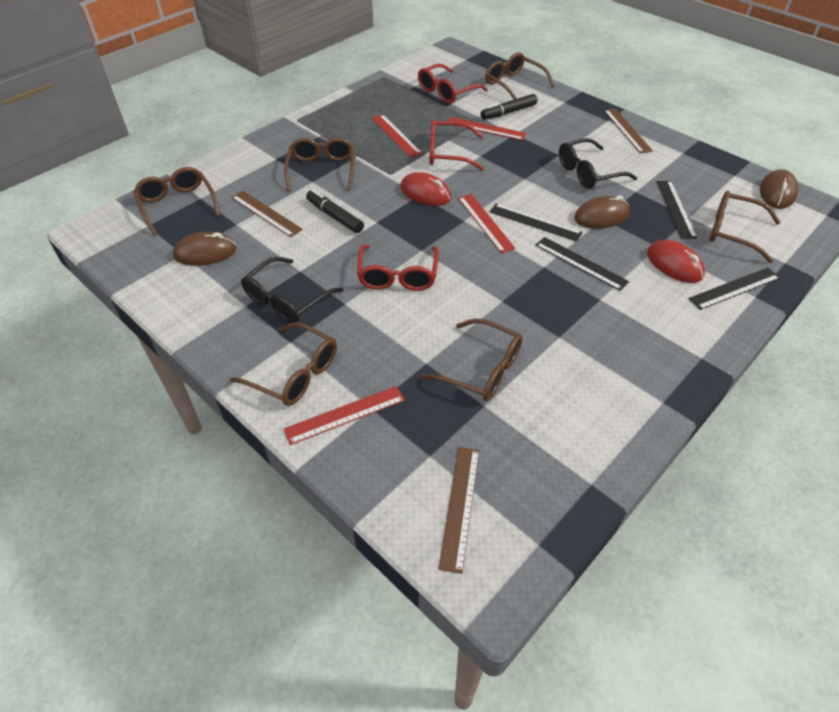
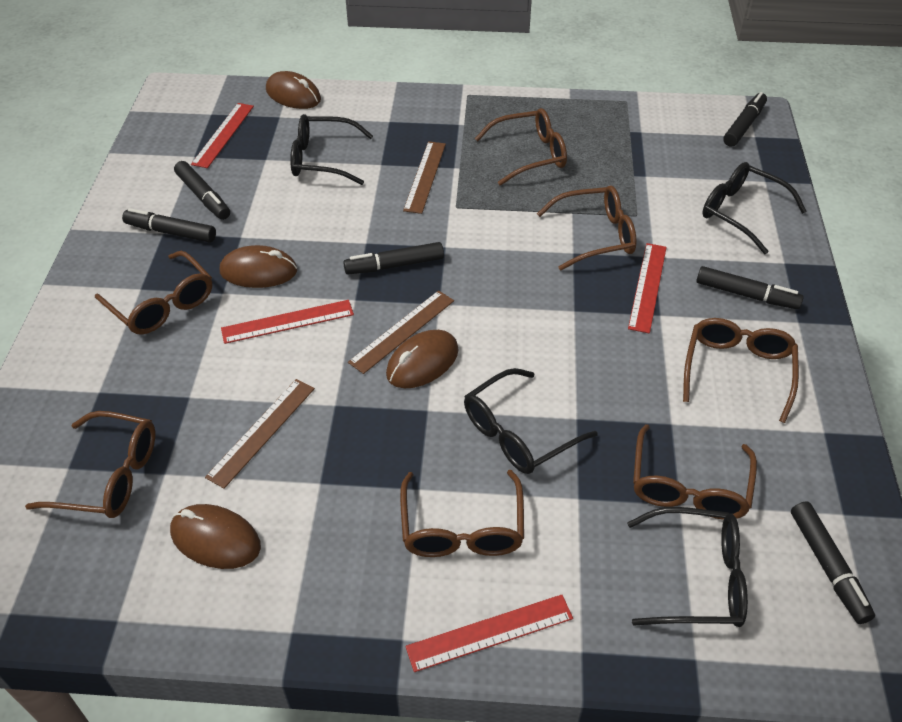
black glasses: 2 -> 4
black marker: 2 -> 6
black ruler: 4 -> 0
brown glasses: 6 -> 7
brown mouse: 3 -> 4
red glasses: 3 -> 0
red mouse: 2 -> 0

